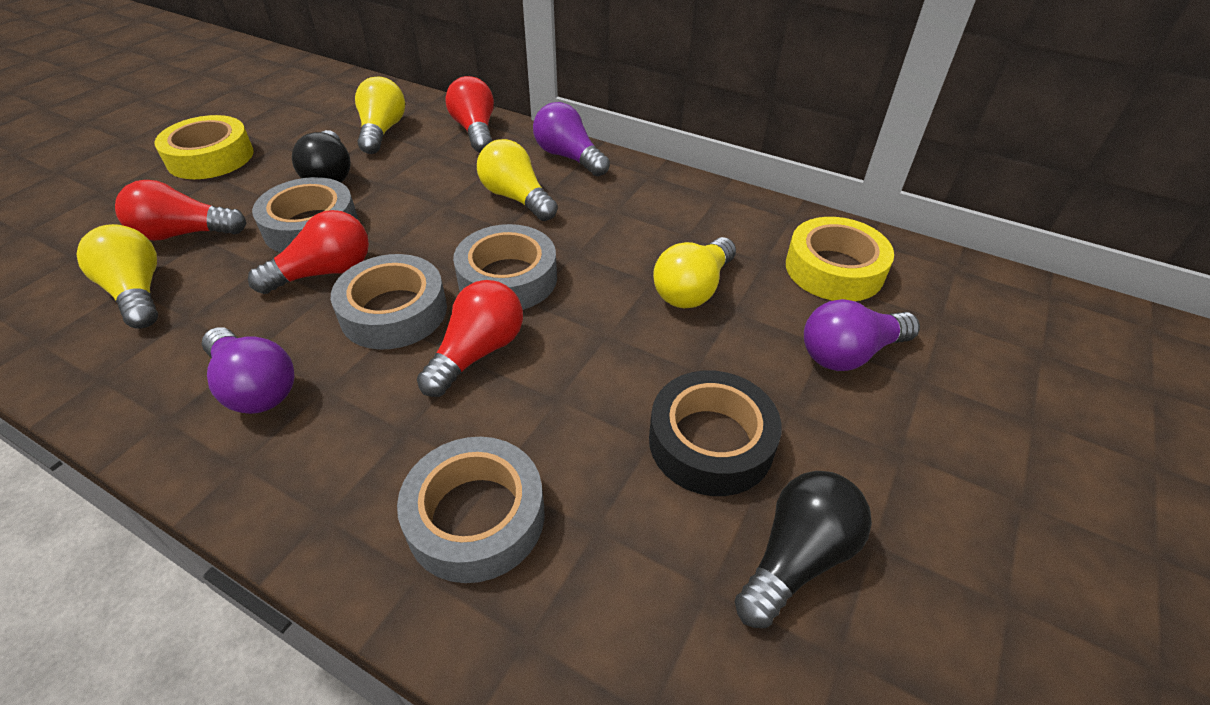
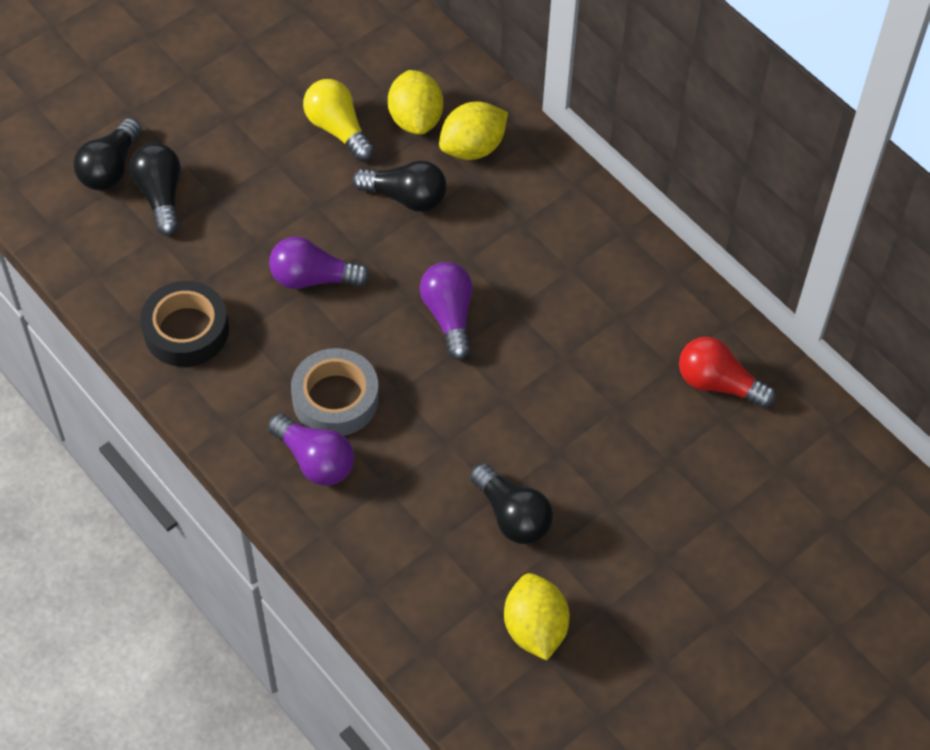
black light bulb: 2 -> 4
grey tape: 4 -> 1
red light bulb: 4 -> 1
yellow lemon: 0 -> 3
yellow light bulb: 4 -> 1
yellow tape: 2 -> 0

